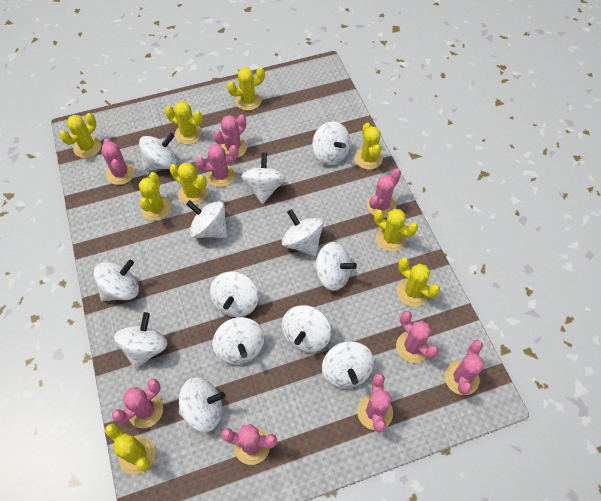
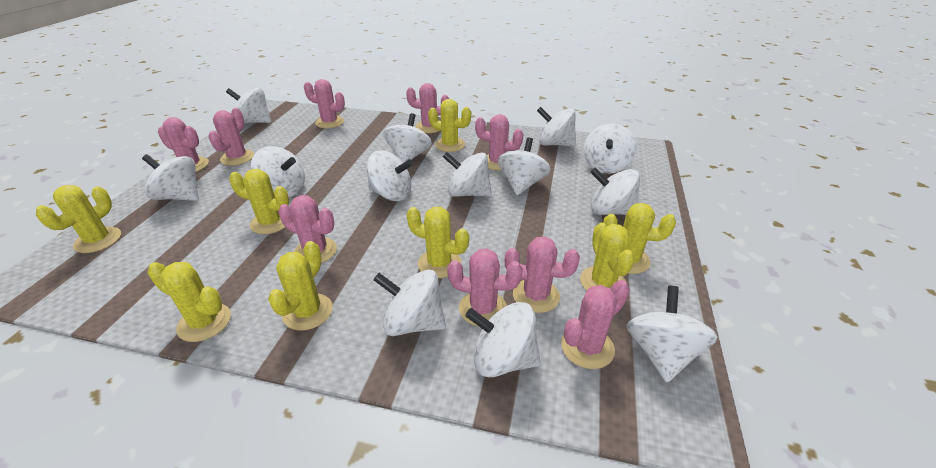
yellow cactus: 9 -> 8

